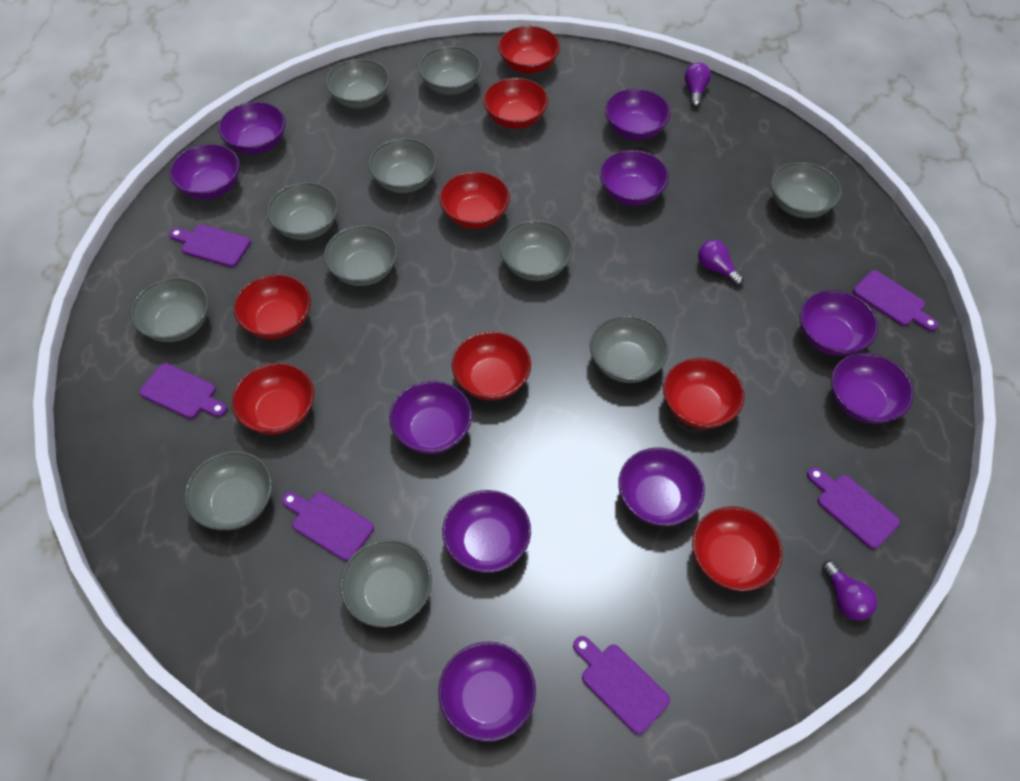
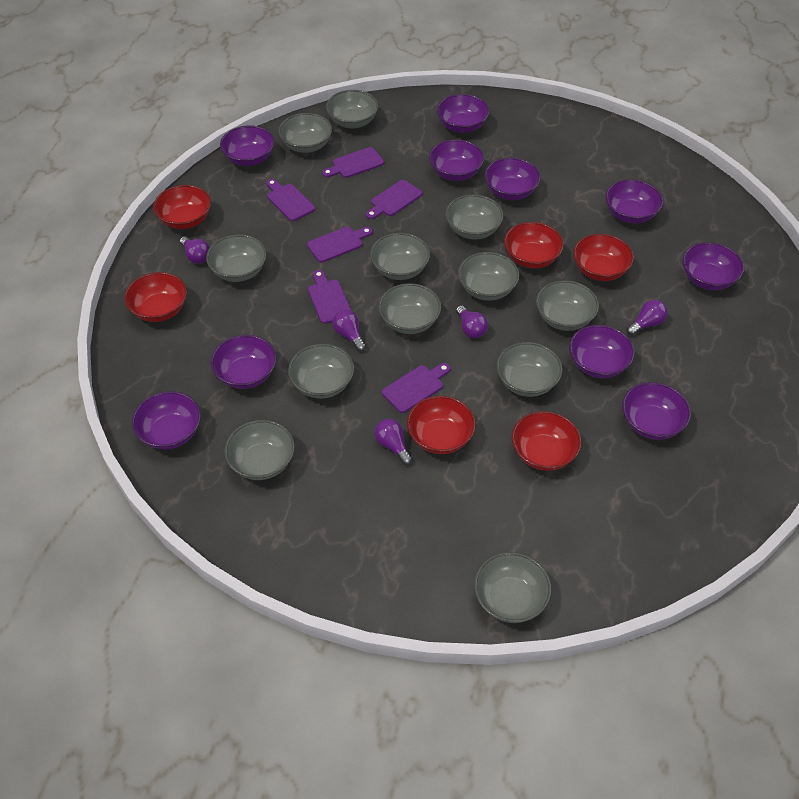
grey bowl: 11 -> 12
purple light bulb: 3 -> 5
red bowl: 8 -> 6

